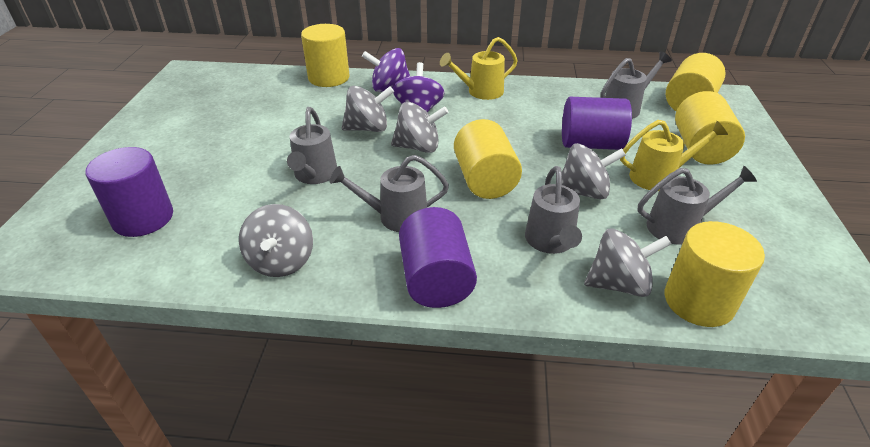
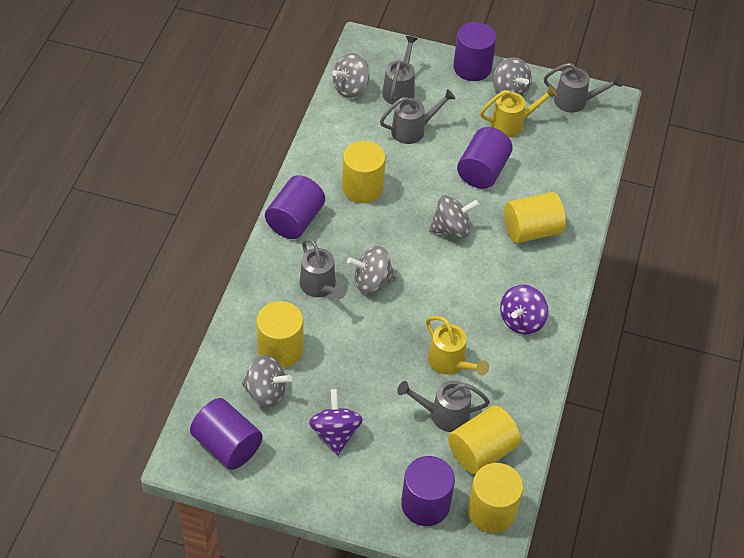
purple cylinder: 3 -> 5

